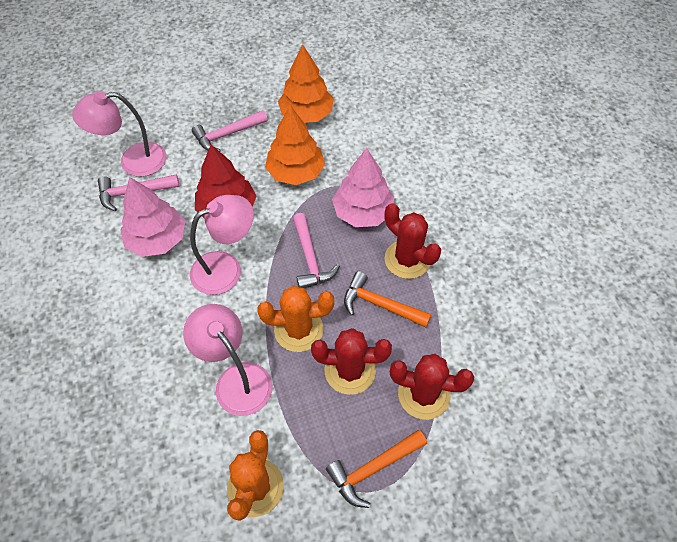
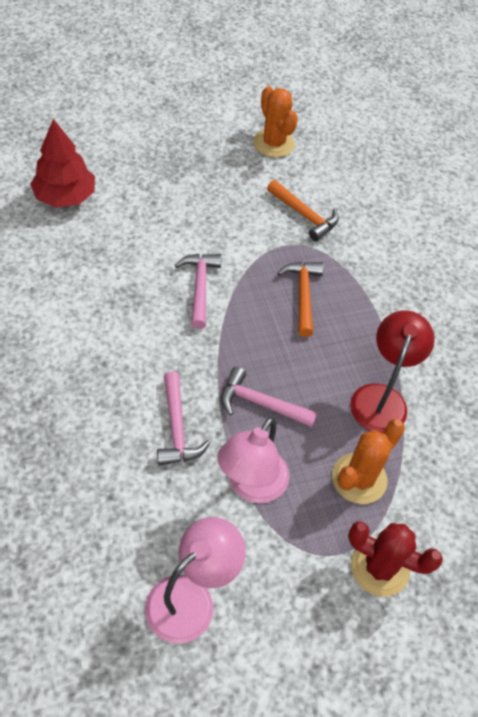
orange tree: 2 -> 0
pink lamp: 3 -> 2
pink tree: 2 -> 0
red cactus: 3 -> 1
red lamp: 0 -> 1

